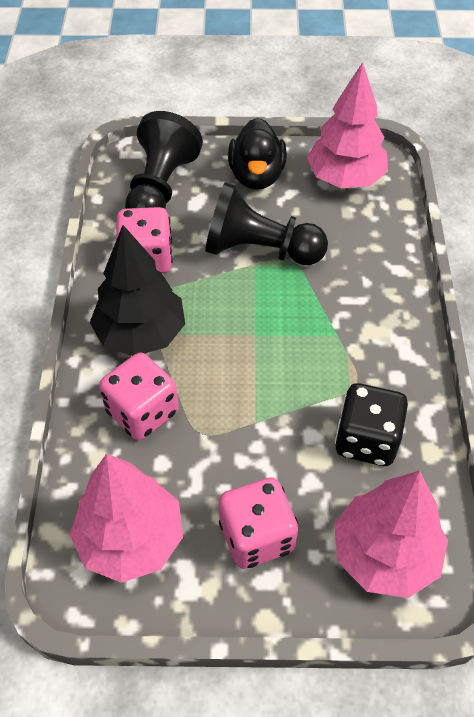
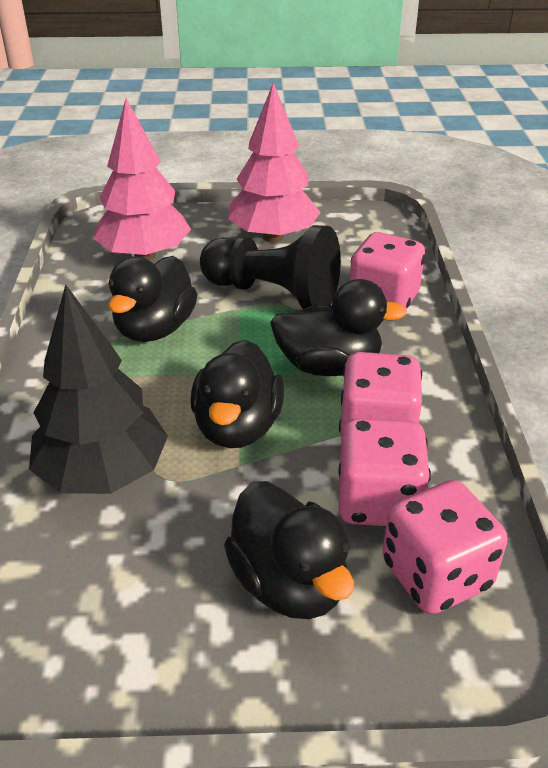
black dice: 1 -> 0
black duck: 1 -> 4
black pawn: 2 -> 1
pink dice: 3 -> 4
pink tree: 3 -> 2

